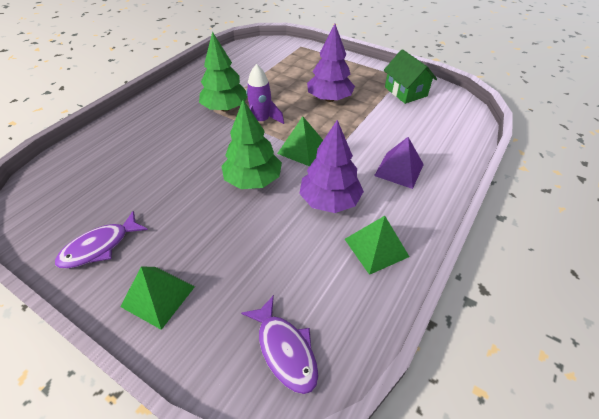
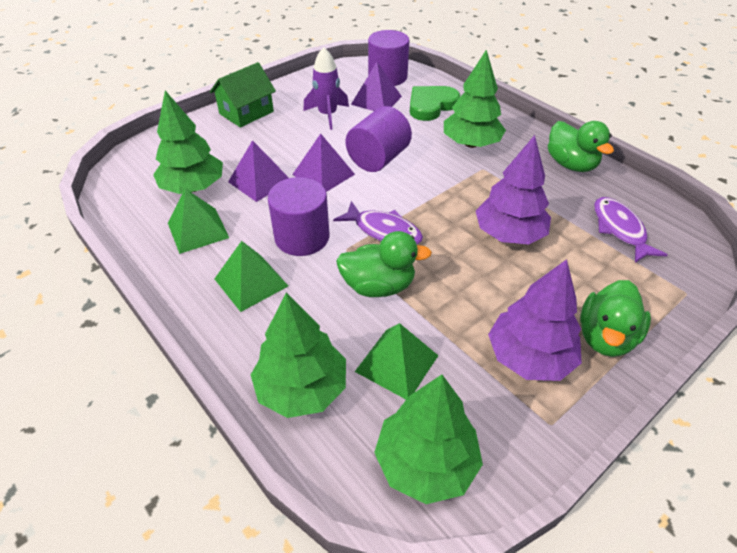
green duck: 0 -> 3
green heart: 0 -> 1
green tree: 2 -> 4
purple cylinder: 0 -> 3
purple pyramid: 1 -> 3

